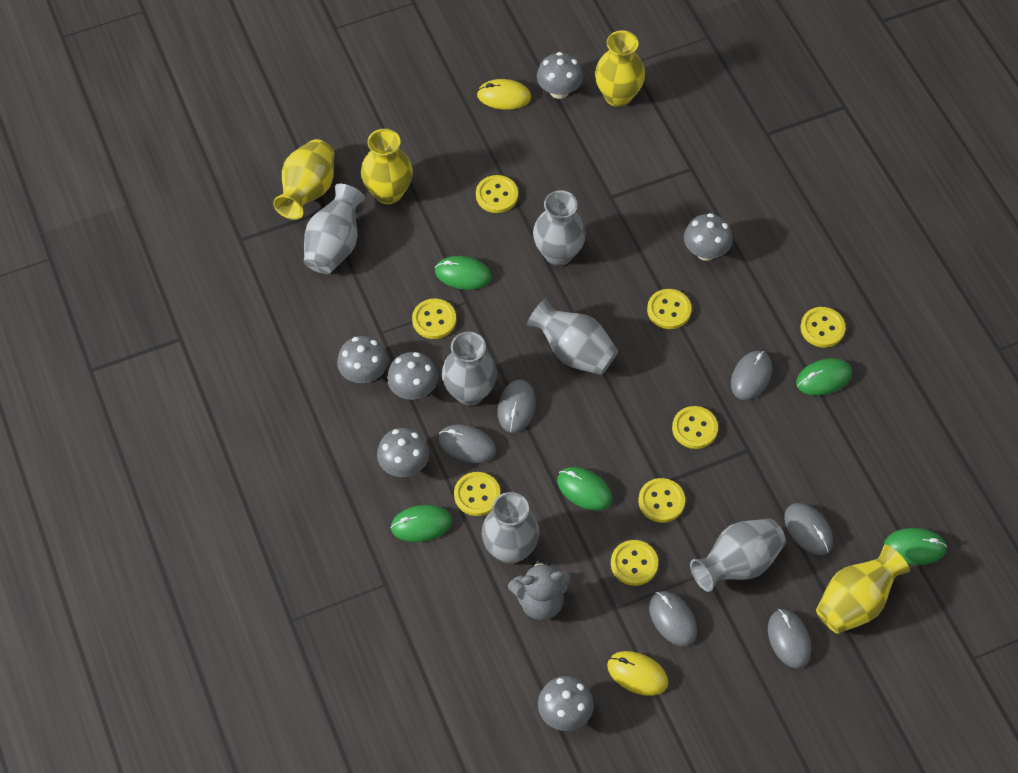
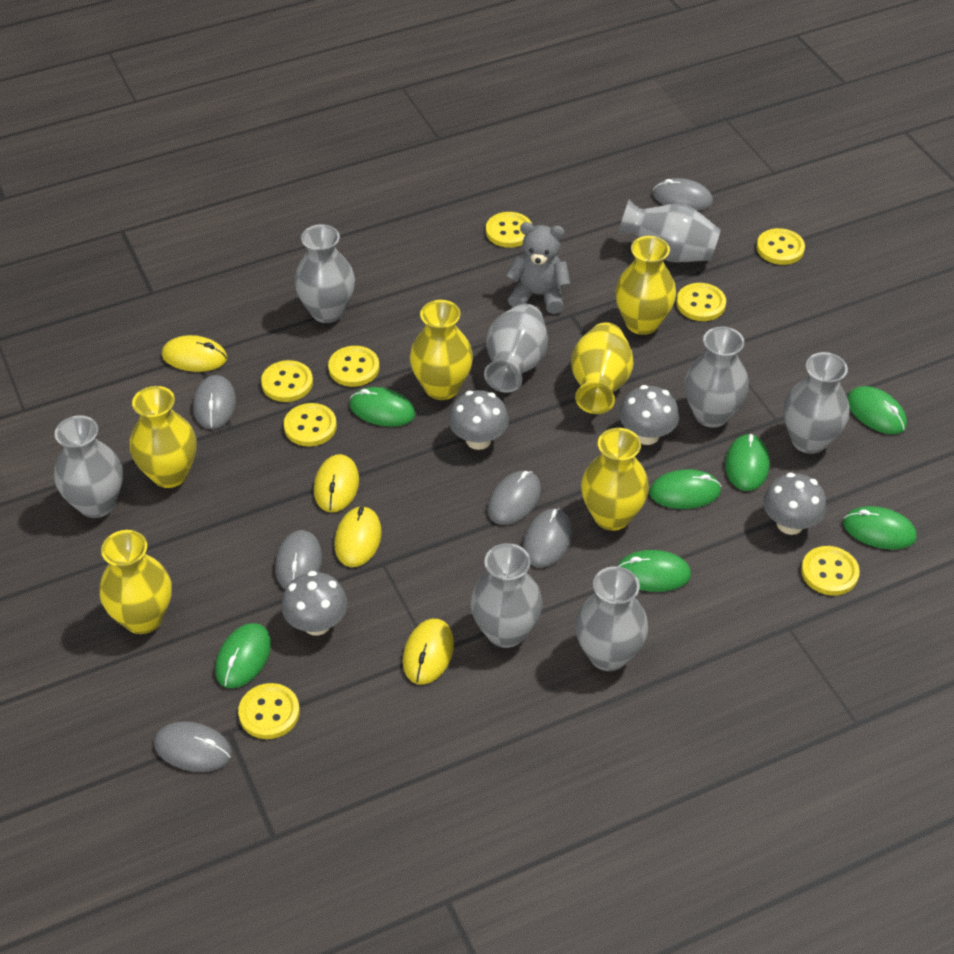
green mouse: 5 -> 7
grey mushroom: 6 -> 4
grey vase: 6 -> 8
yellow mouse: 2 -> 4
yellow vase: 4 -> 6

